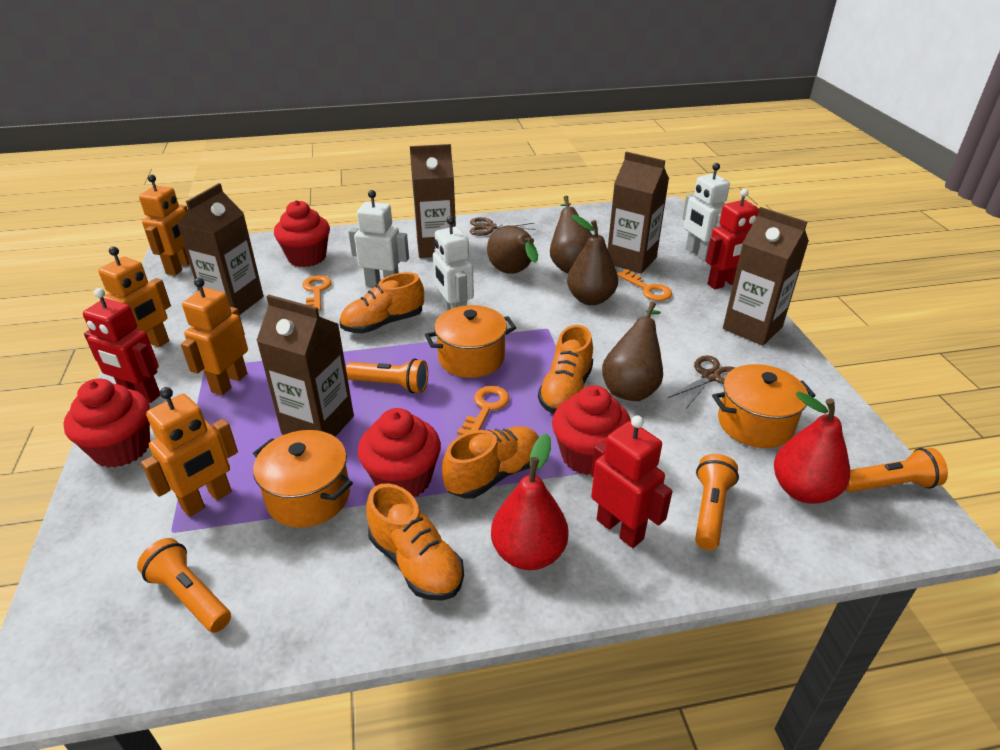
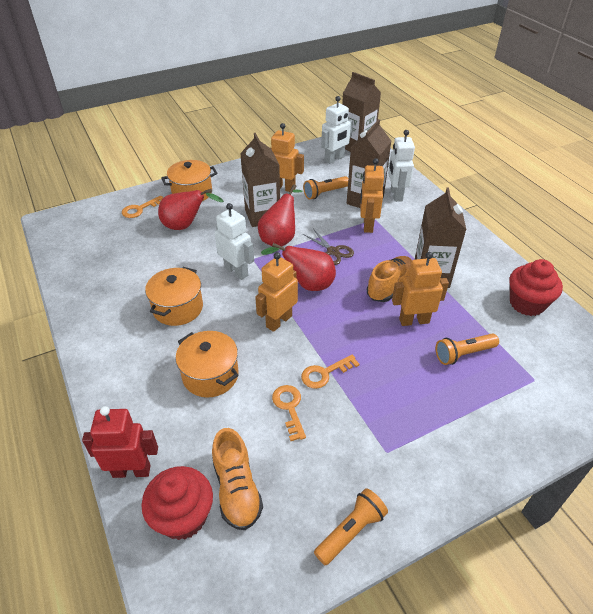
brown carton: 5 -> 4
brown pear: 4 -> 0
brown scissors: 2 -> 1
orange flashlight: 4 -> 3
orange shoe: 4 -> 2
red cupcake: 4 -> 2
red pear: 2 -> 3
red robot: 3 -> 1

